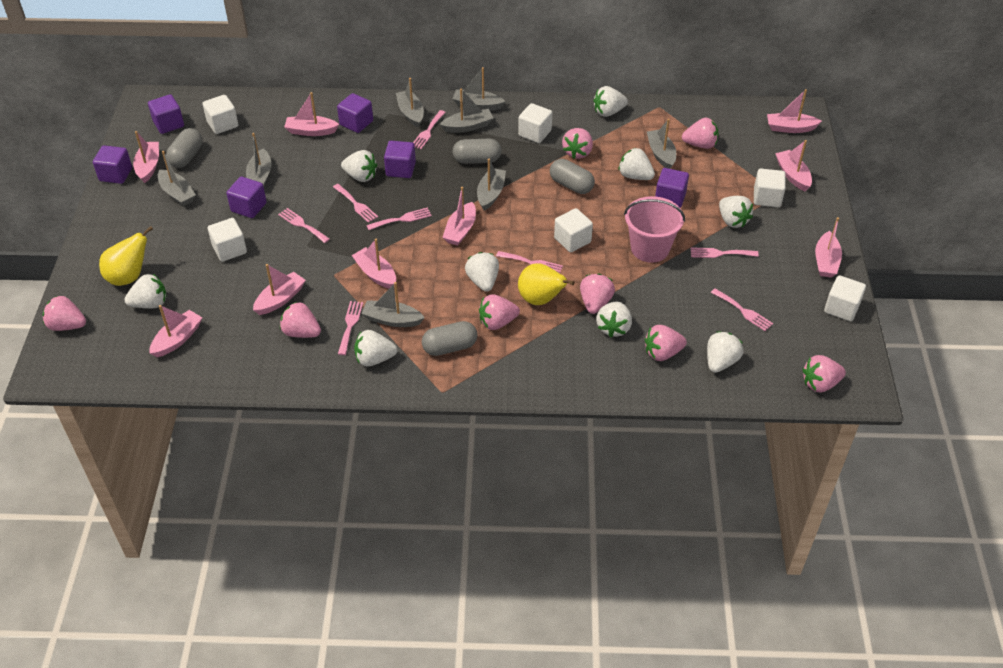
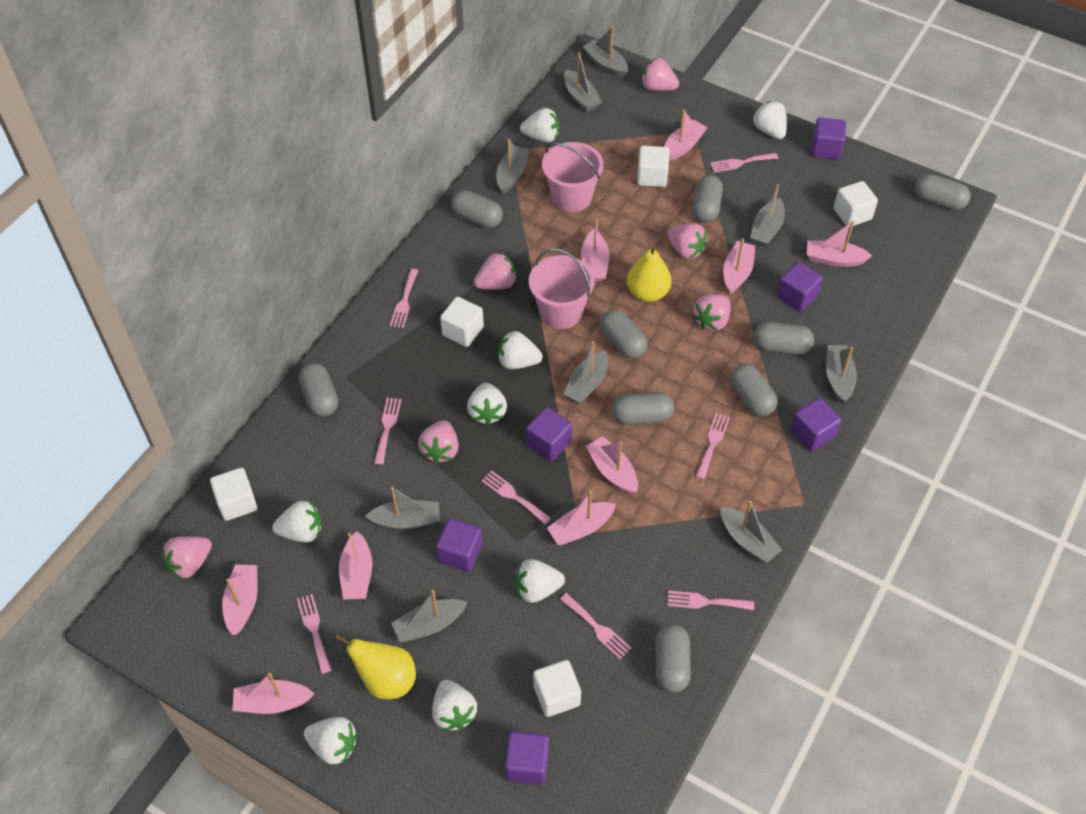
grey boat: 8 -> 9
grey capsule: 4 -> 9
pink bucket: 1 -> 2
pink strawberry: 8 -> 6
white cube: 6 -> 5
white strawberry: 9 -> 8

